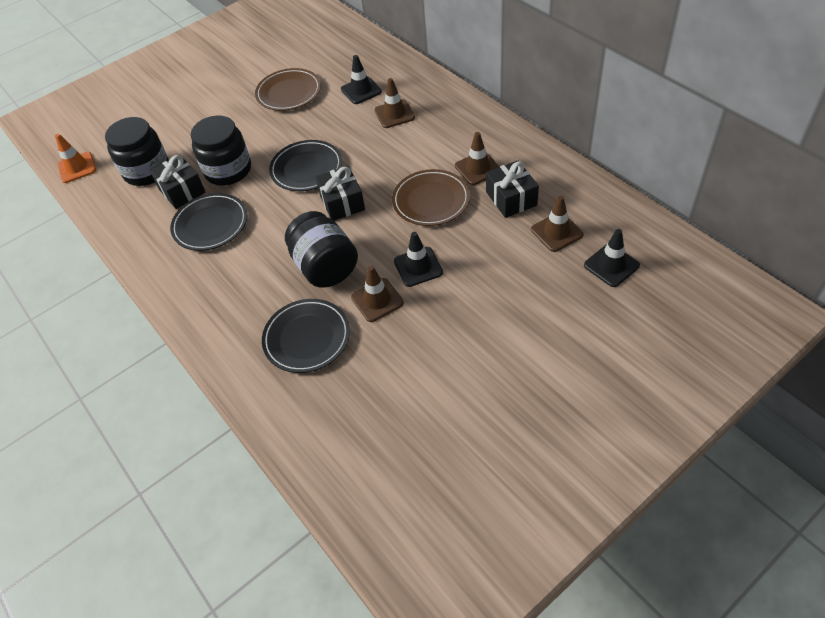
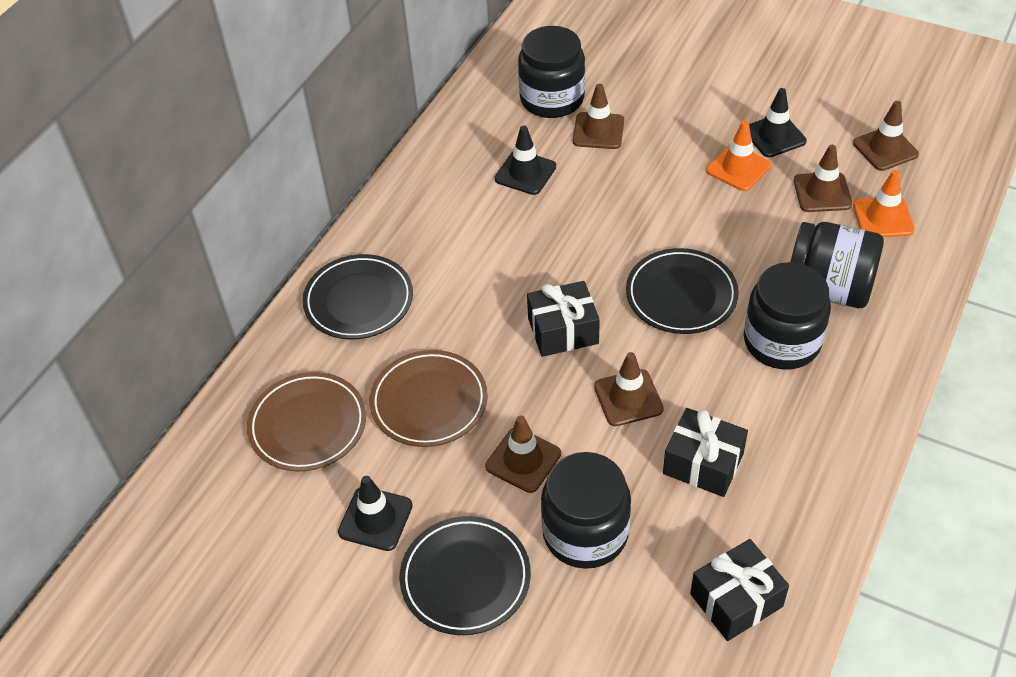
black jar: 3 -> 4
brown traffic cone: 4 -> 5
orange traffic cone: 1 -> 2

